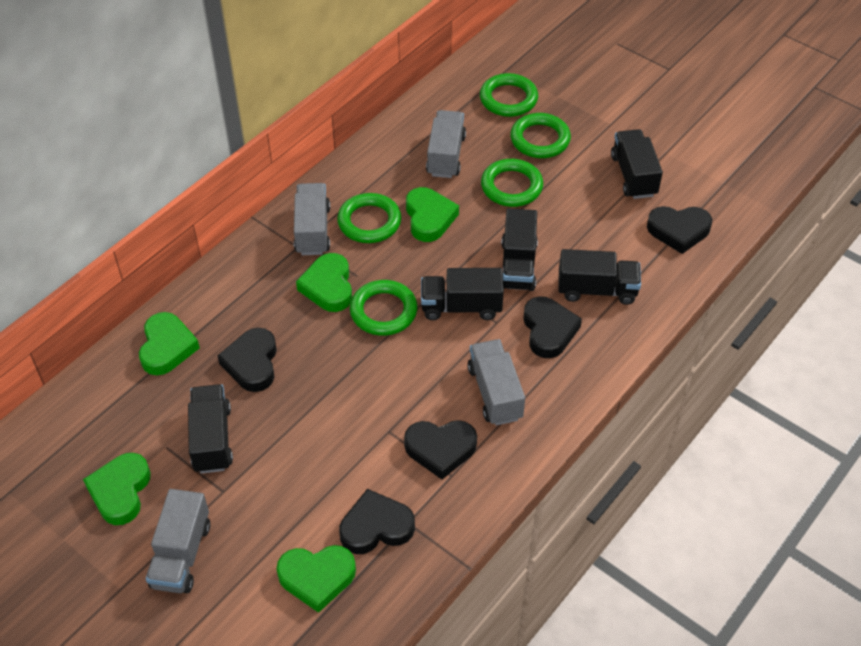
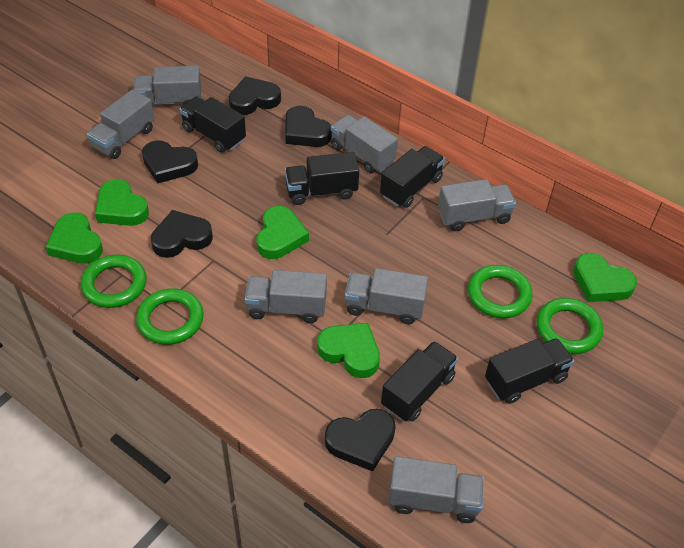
green ring: 5 -> 4
grey truck: 4 -> 7

